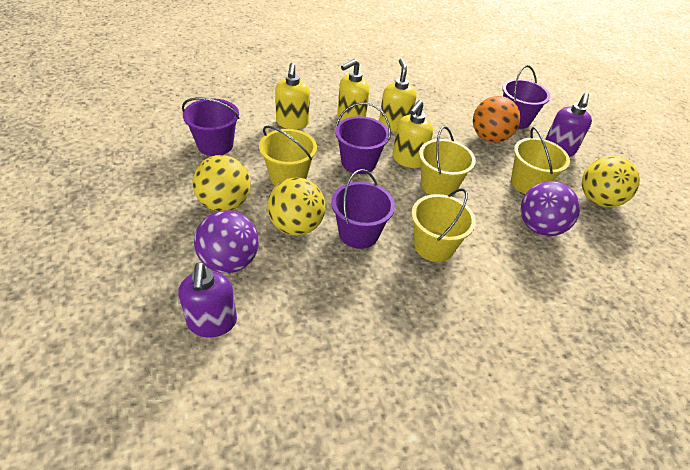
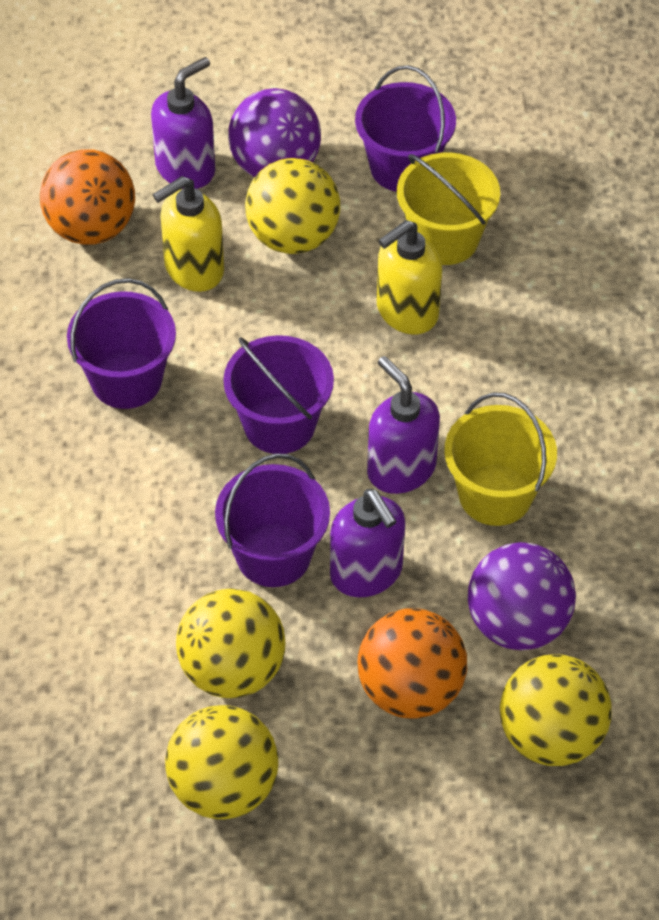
orange ball: 1 -> 2
purple soap dispenser: 2 -> 3
yellow ball: 3 -> 4
yellow bucket: 4 -> 2
yellow soap dispenser: 4 -> 2

